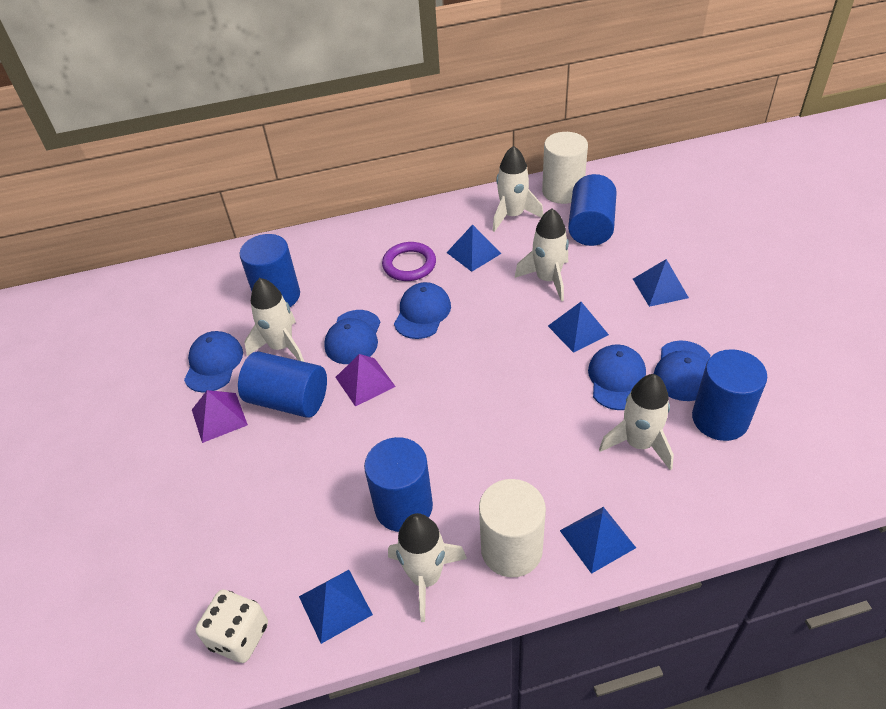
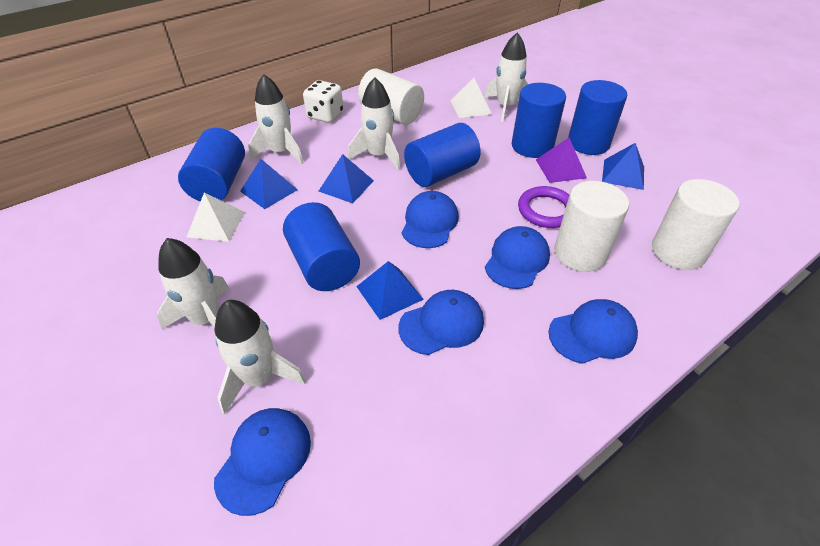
blue pyramid: 5 -> 4
purple pyramid: 2 -> 1
white cylinder: 2 -> 3
white pyramid: 0 -> 2

